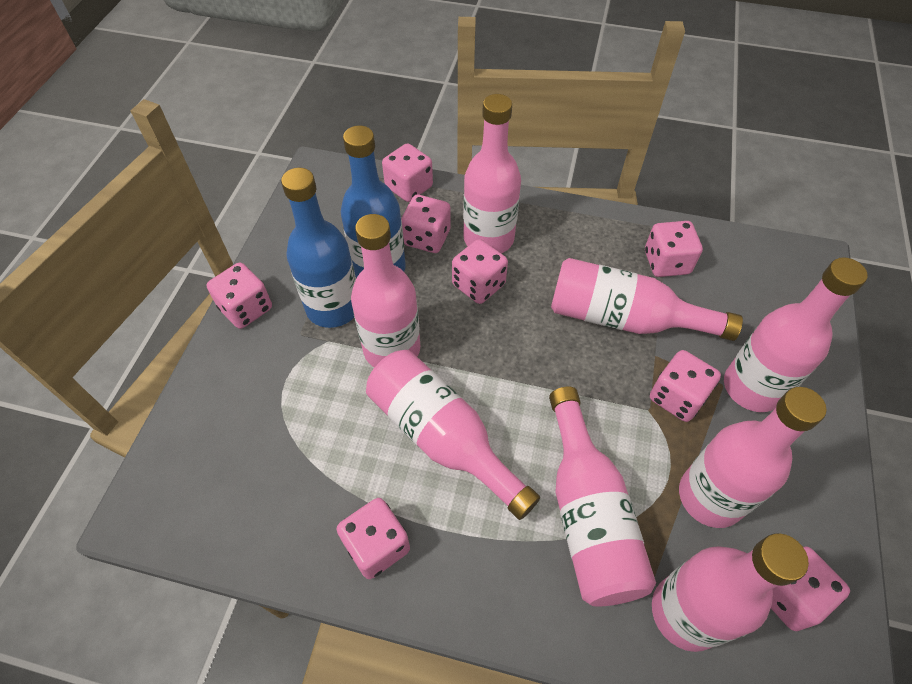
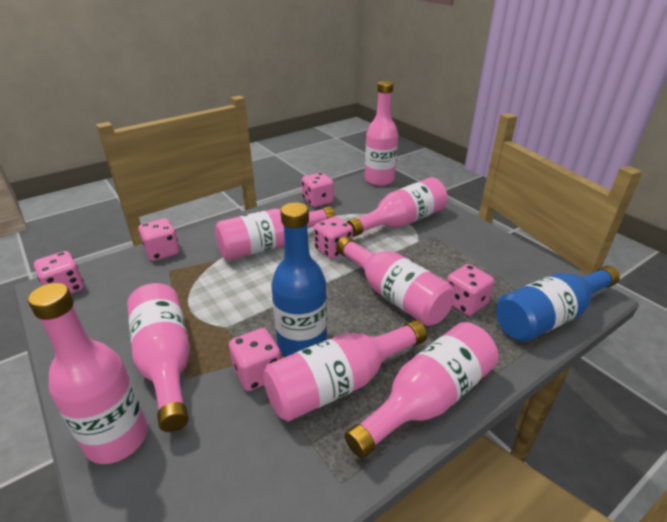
pink dice: 8 -> 6

